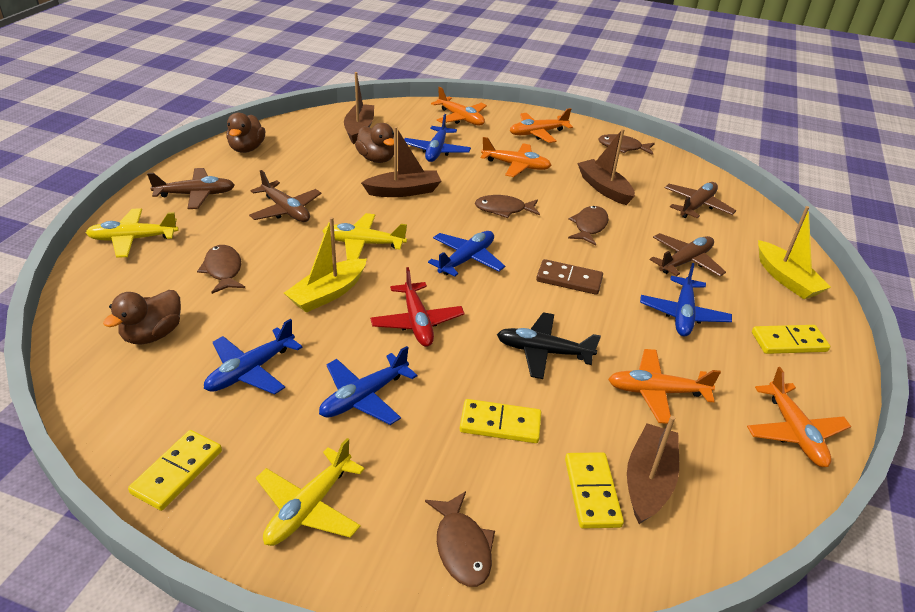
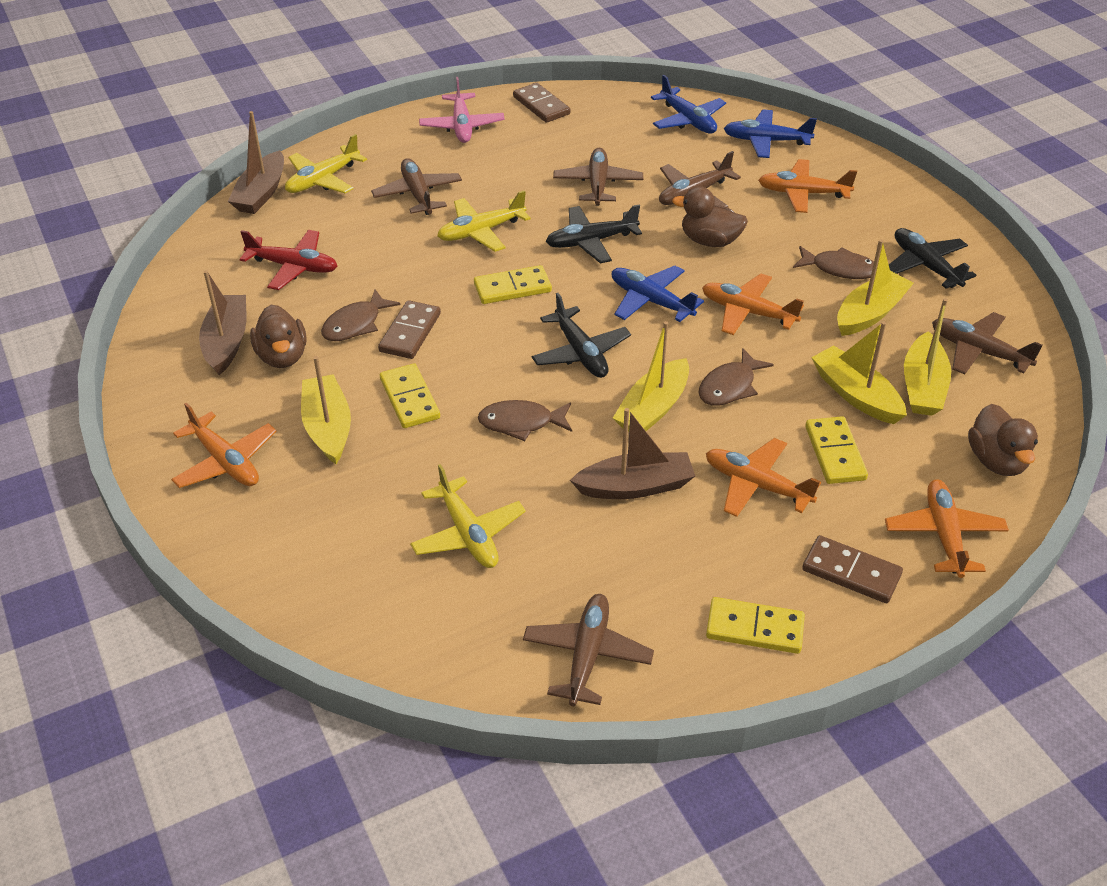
black plane: 1 -> 3
blue plane: 5 -> 3
brown boat: 4 -> 3
brown domino: 1 -> 3
brown fish: 5 -> 4
brown plane: 4 -> 5
pink plane: 0 -> 1
yellow boat: 2 -> 5

